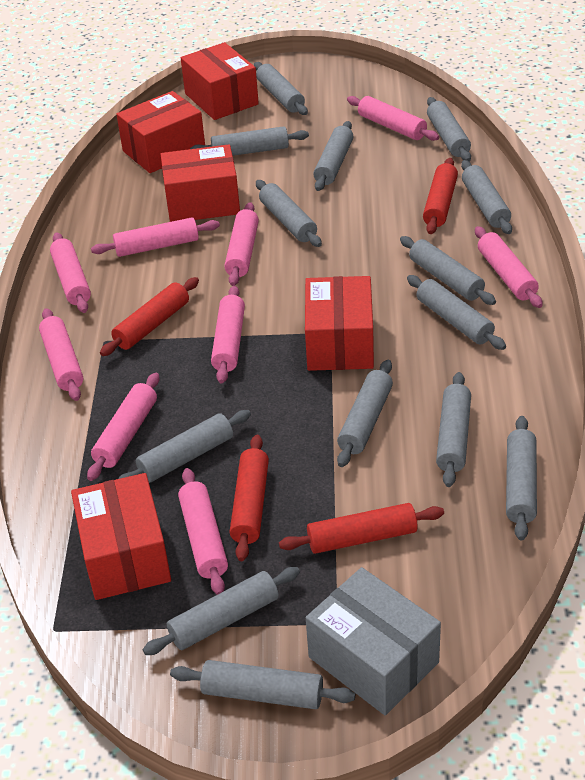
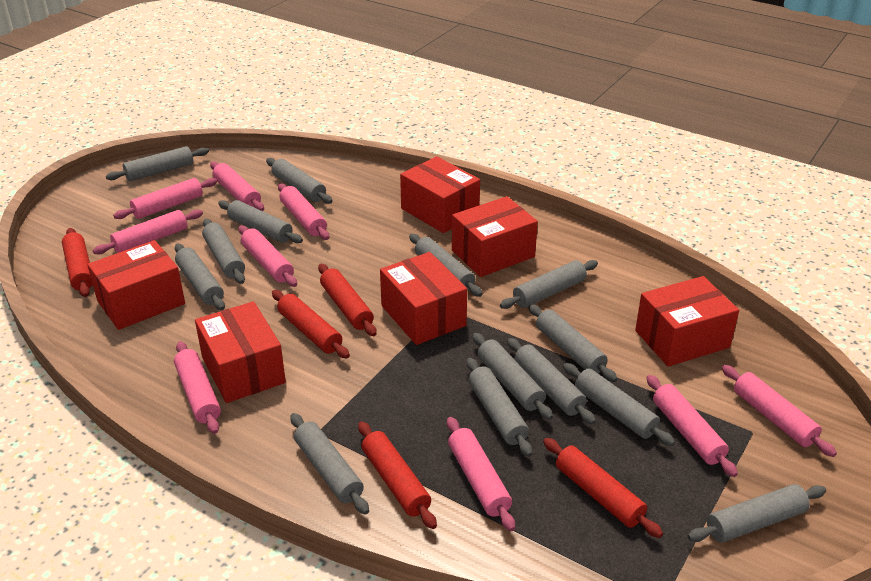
grey box: 1 -> 0
red box: 5 -> 6
red rolling pin: 4 -> 5

